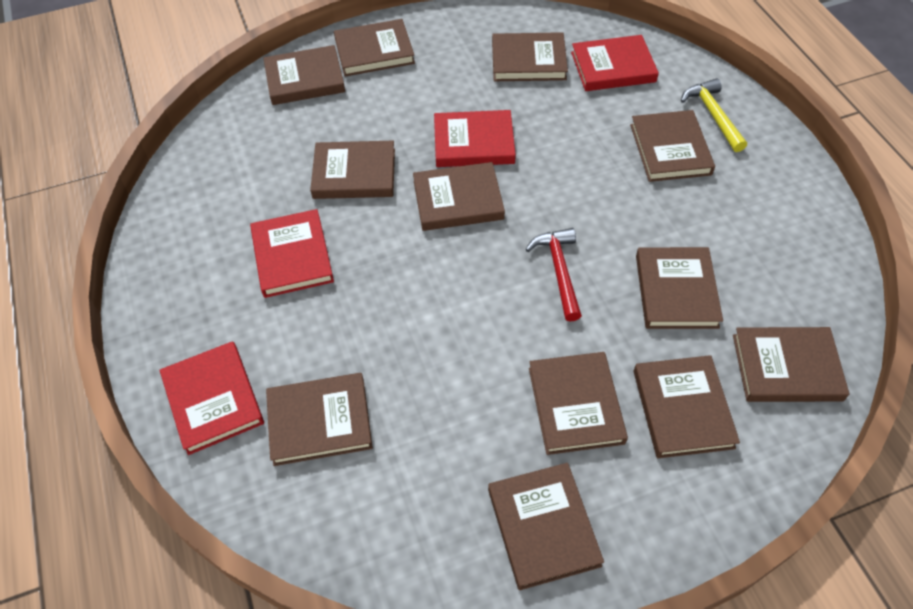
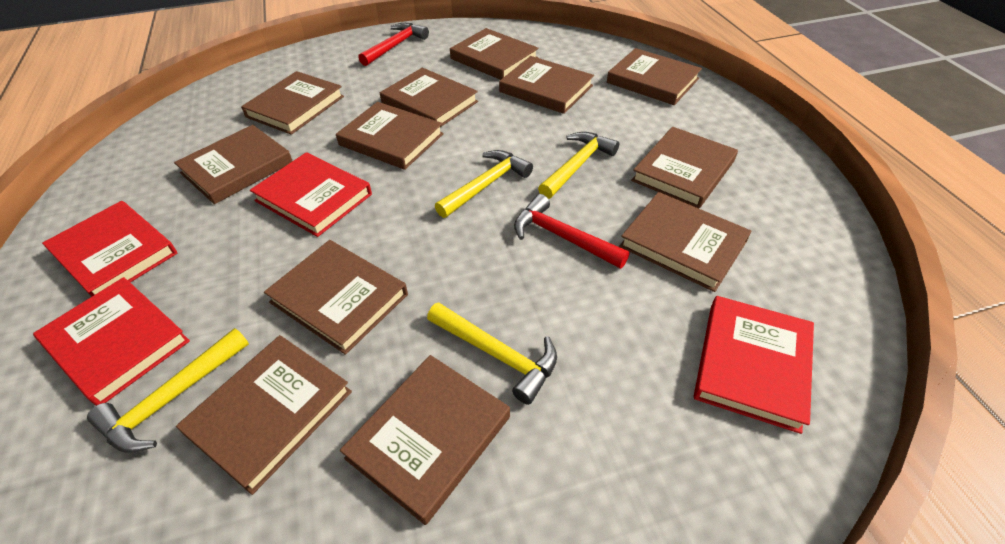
red hammer: 1 -> 2
yellow hammer: 1 -> 4

